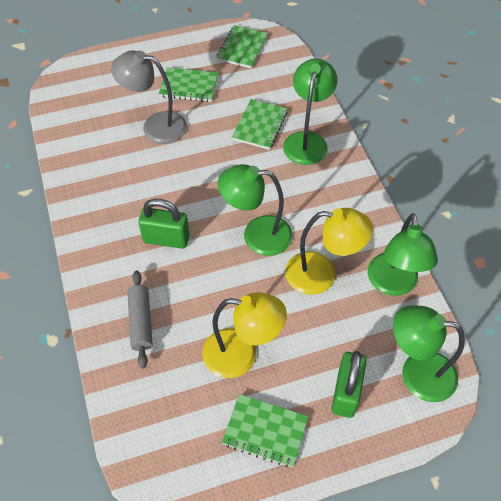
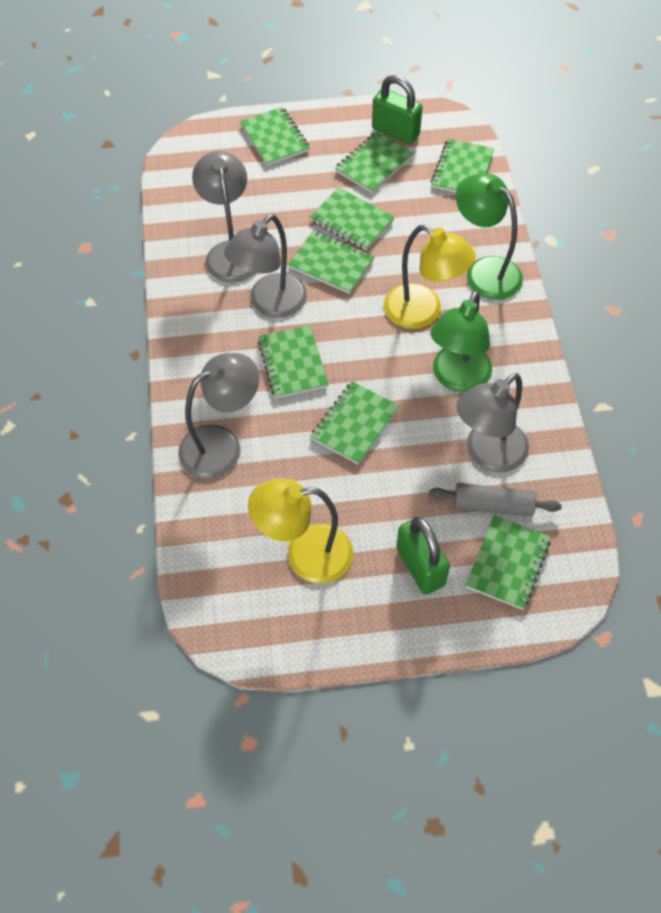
green lamp: 4 -> 2
green notebook: 4 -> 8
grey lamp: 1 -> 4

